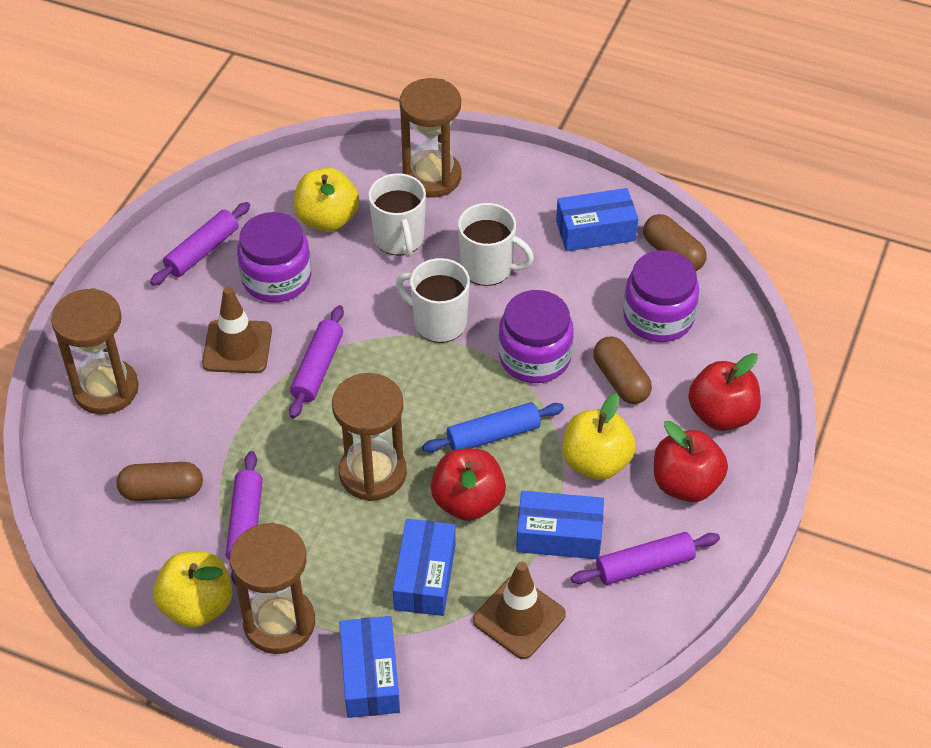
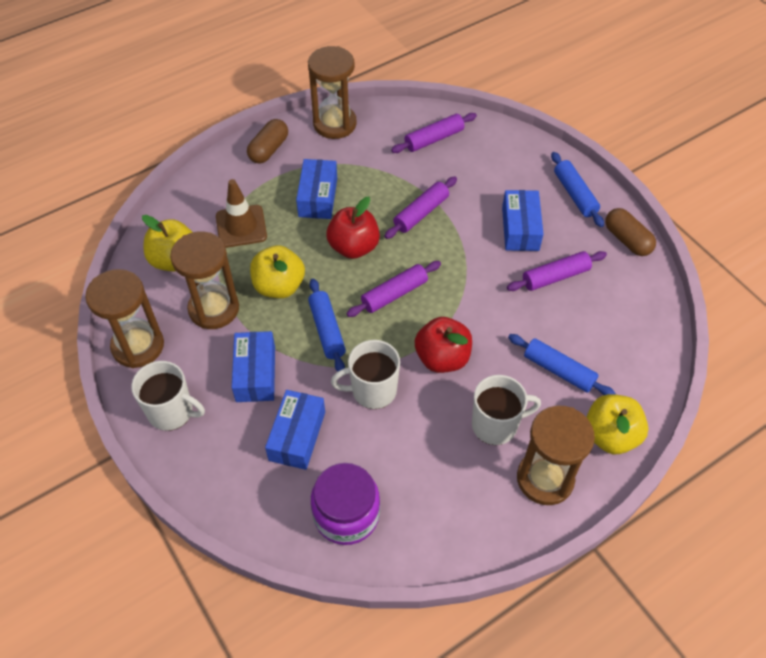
blue rolling pin: 1 -> 3
brown capsule: 3 -> 2
brown traffic cone: 2 -> 1
purple jar: 3 -> 1
red apple: 3 -> 2

